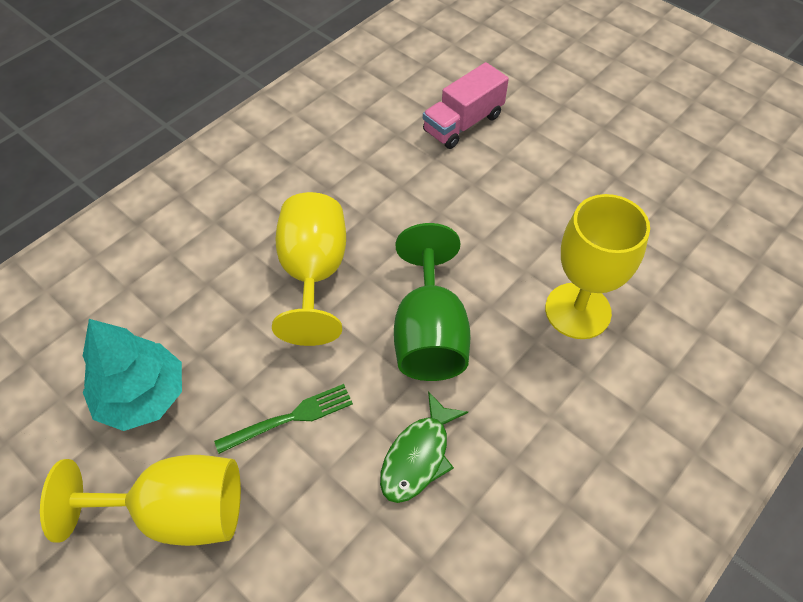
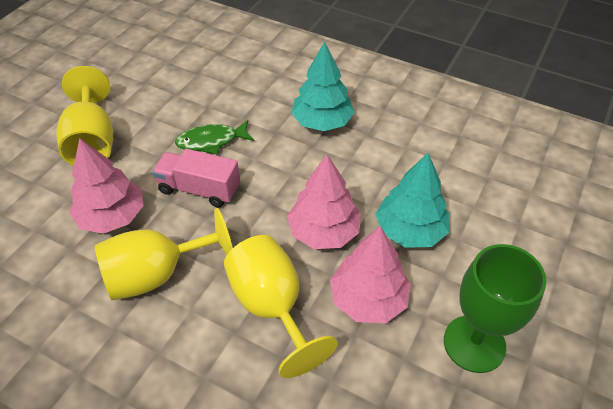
green fork: 1 -> 0
pink tree: 0 -> 3
turquoise tree: 1 -> 2

